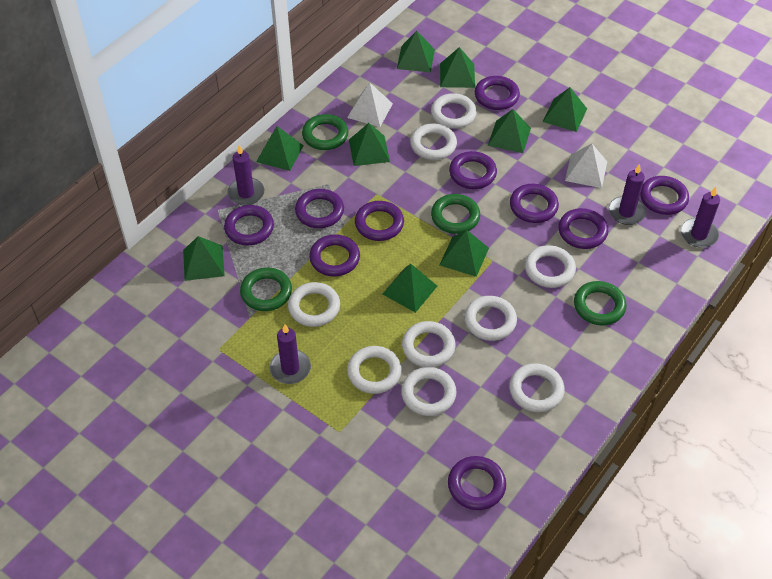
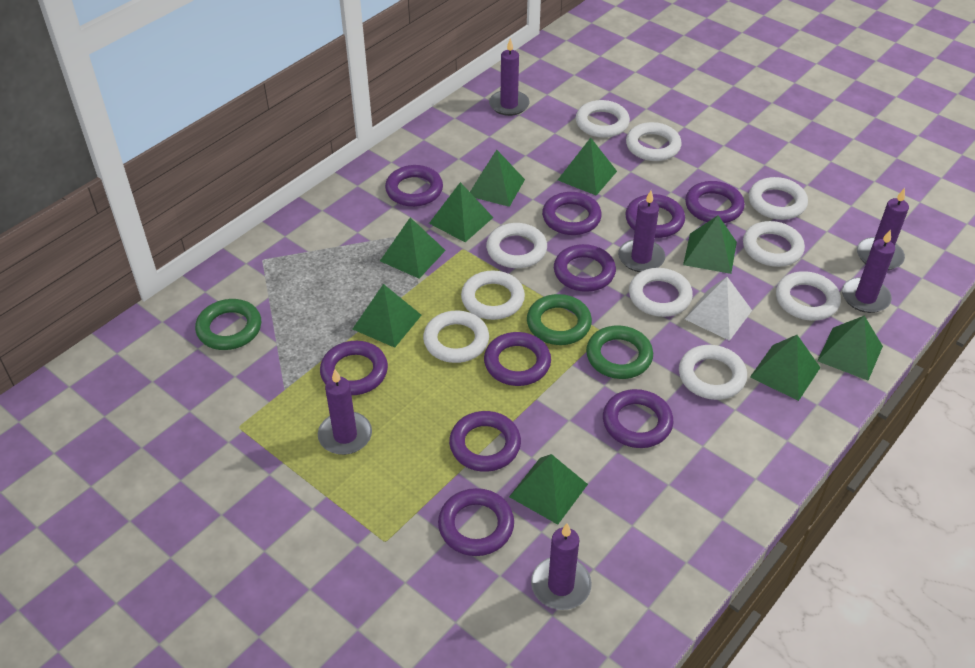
green ring: 4 -> 3
purple candle: 4 -> 6
white pyramid: 2 -> 1
white ring: 9 -> 10

